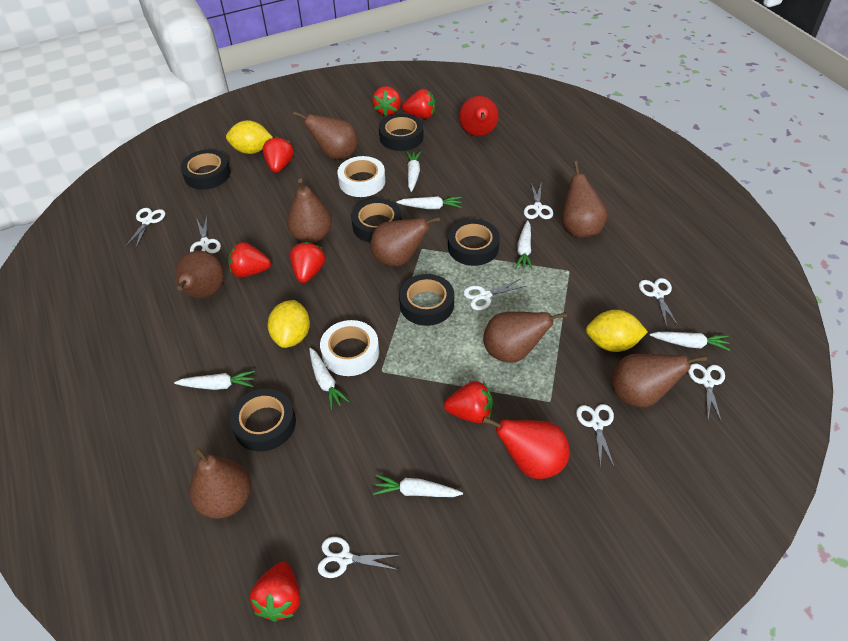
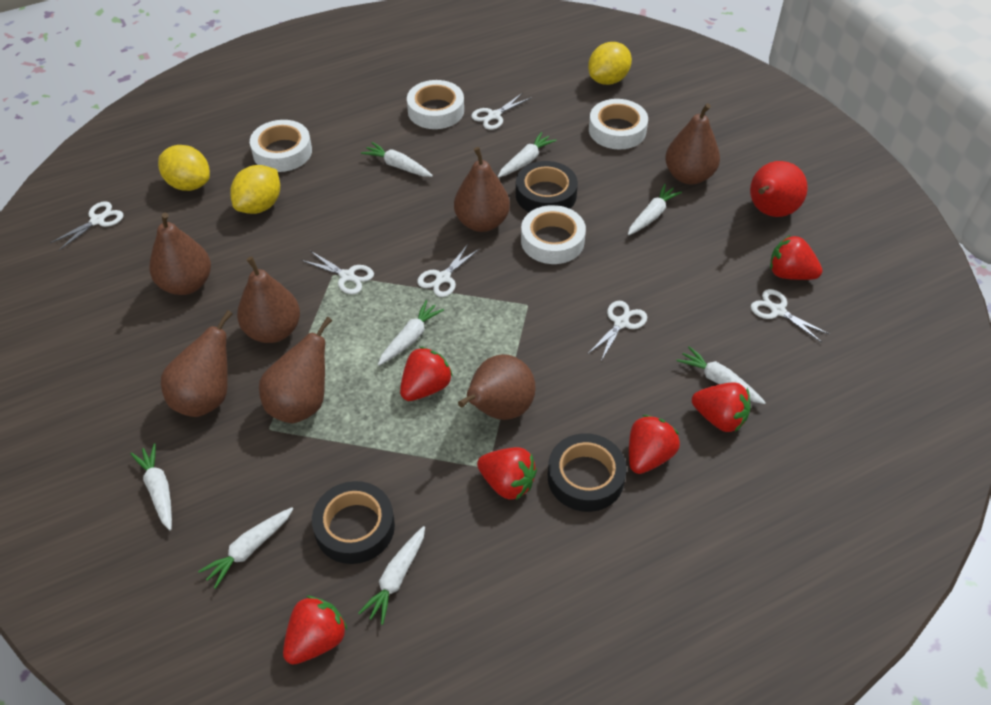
black tape: 6 -> 3
brown pear: 8 -> 7
red pear: 2 -> 1
red strawberry: 7 -> 6
white carrot: 7 -> 8
white scissors: 8 -> 6
white tape: 2 -> 4

